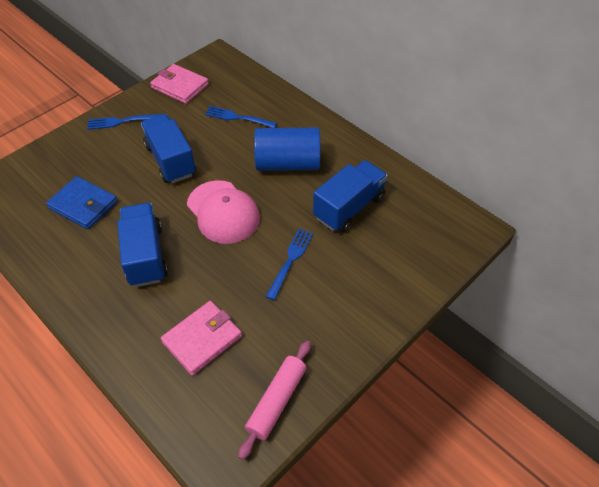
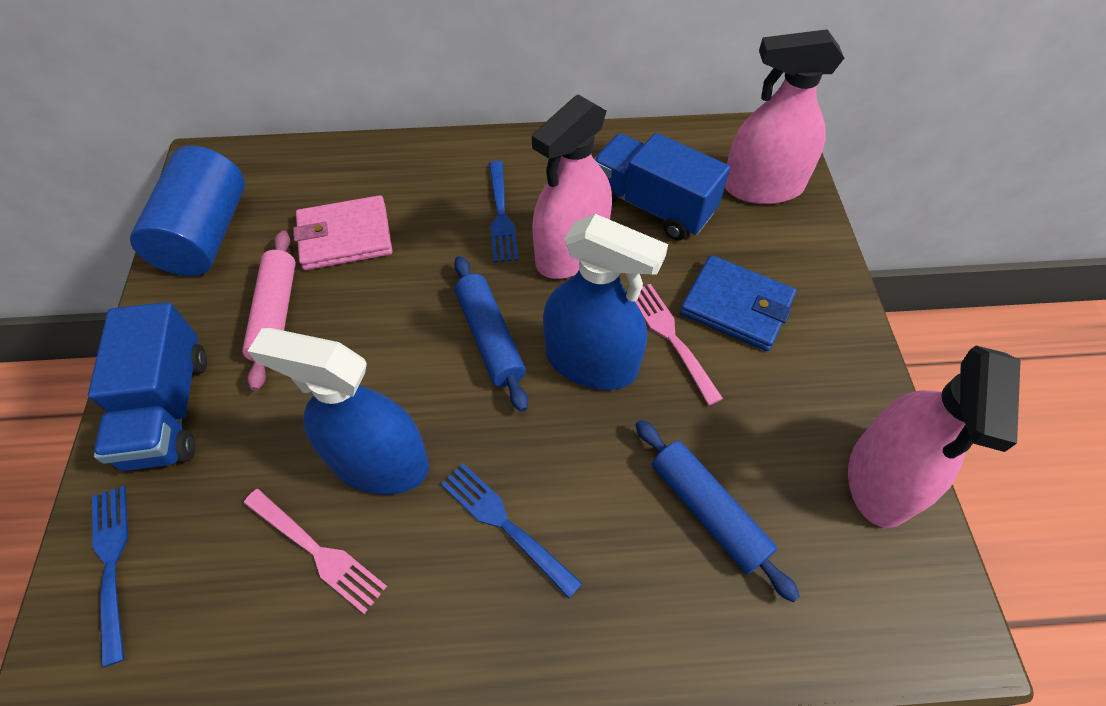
blue rolling pin: 0 -> 2
blue spray bottle: 0 -> 2
blue truck: 3 -> 2
pink cap: 1 -> 0
pink fork: 0 -> 2
pink spray bottle: 0 -> 3
pink wallet: 2 -> 1

